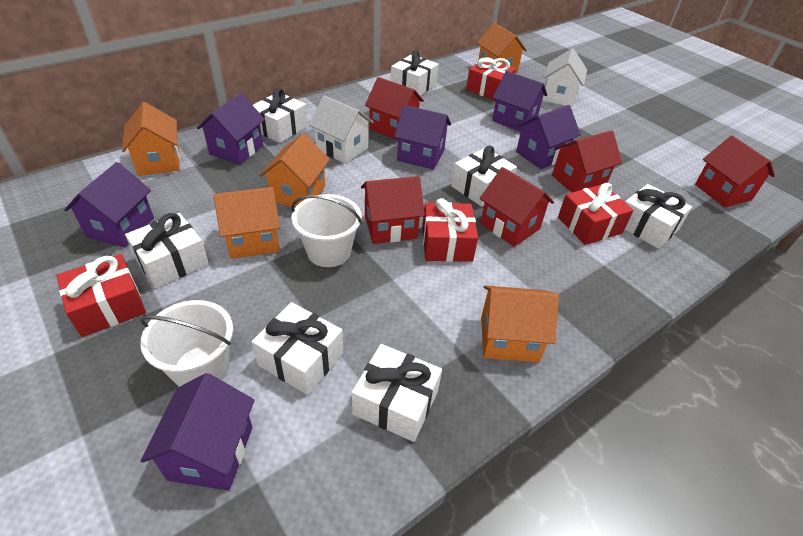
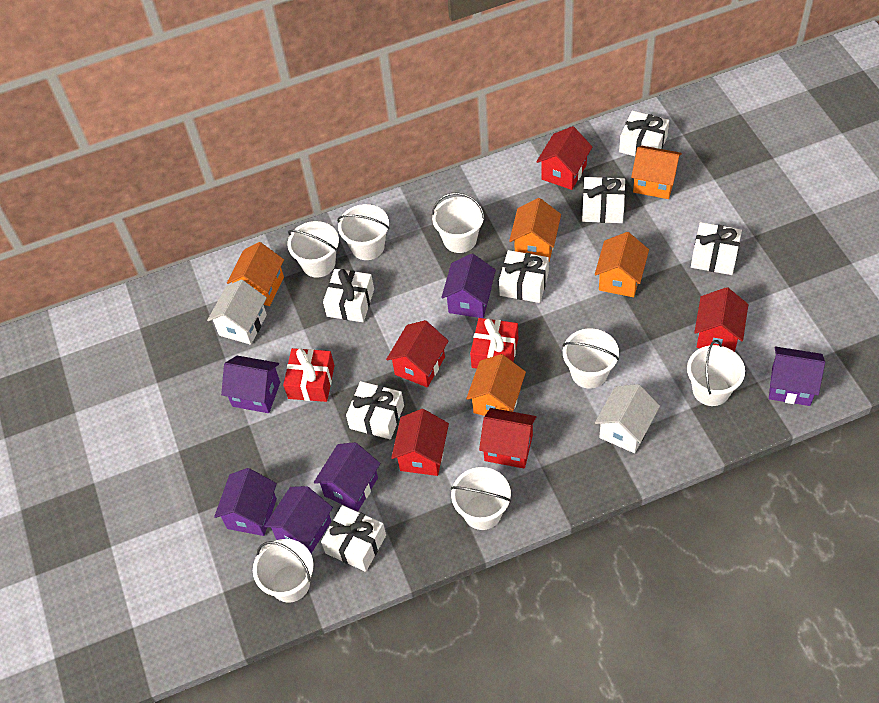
red gift: 4 -> 2
white bucket: 2 -> 7

